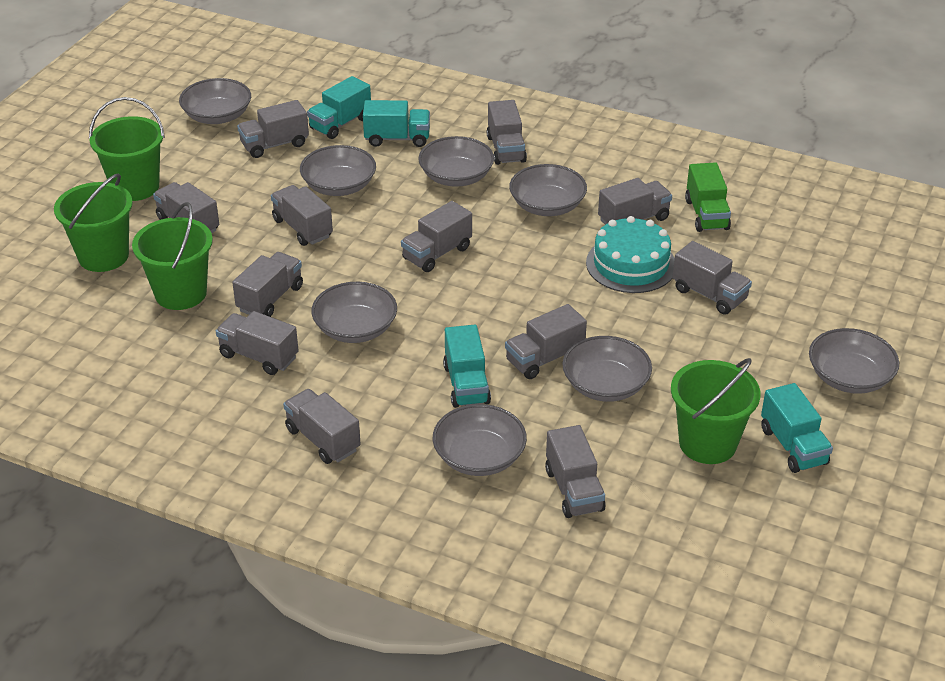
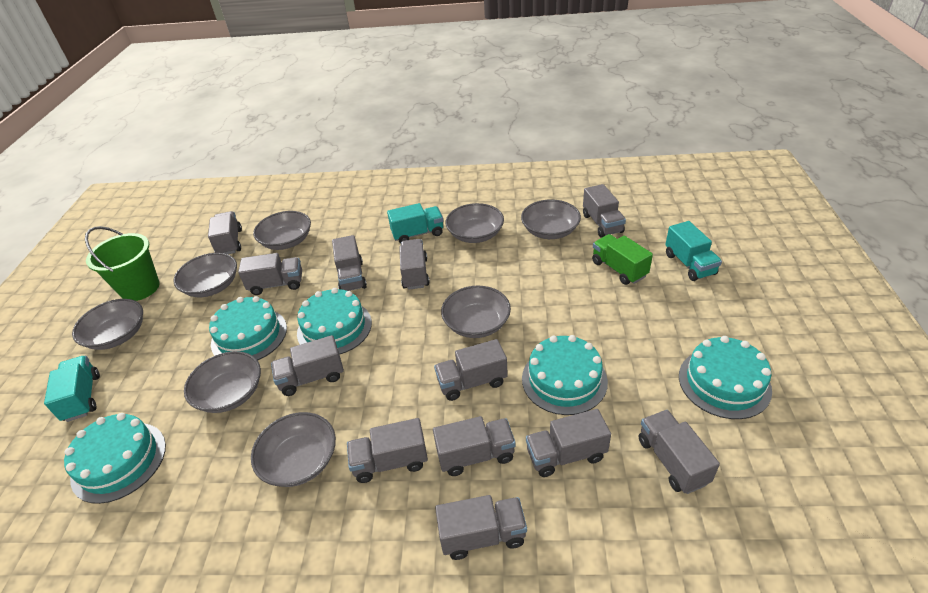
green bucket: 4 -> 1
turquoise cake: 1 -> 5
turquoise truck: 4 -> 3

